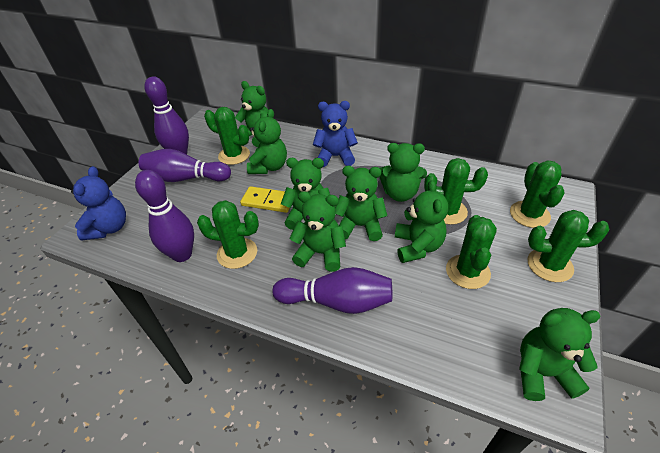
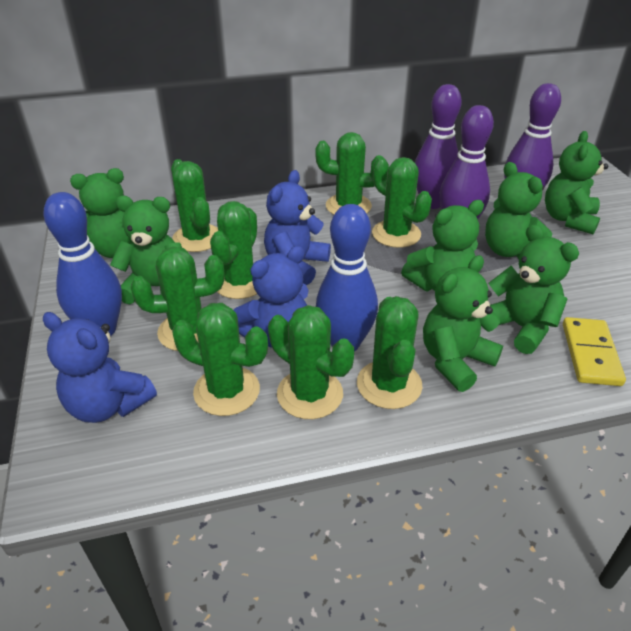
blue bowling pin: 0 -> 2
blue teddy bear: 2 -> 3
green cactus: 6 -> 8
green teddy bear: 8 -> 7
purple bowling pin: 4 -> 3

